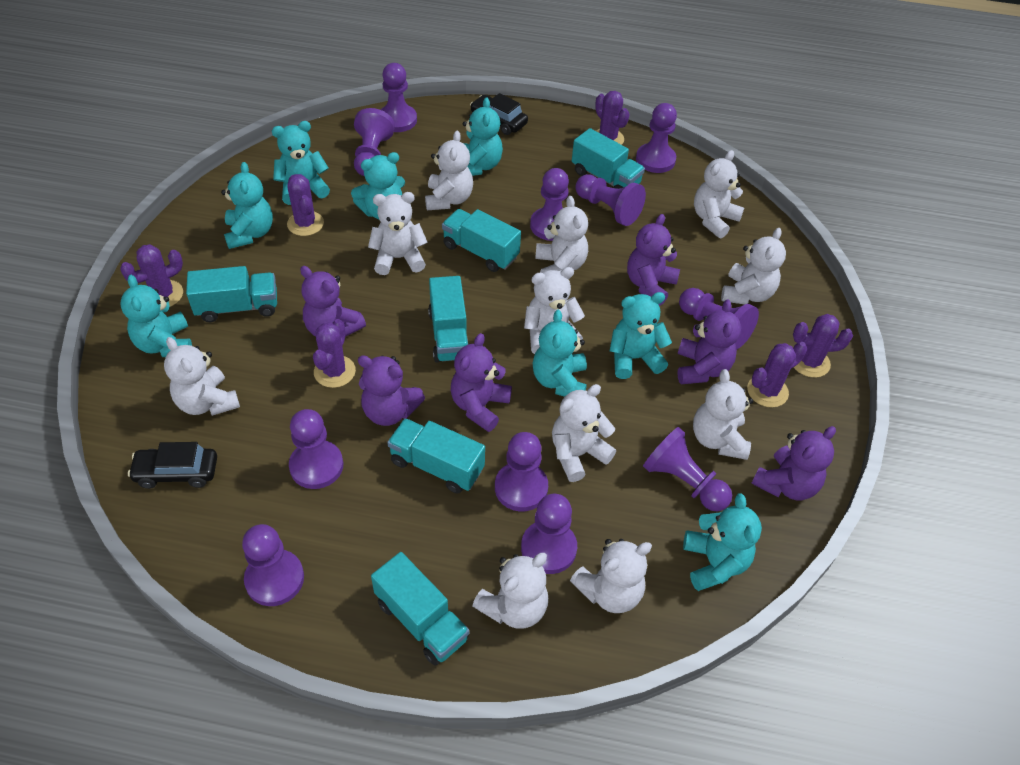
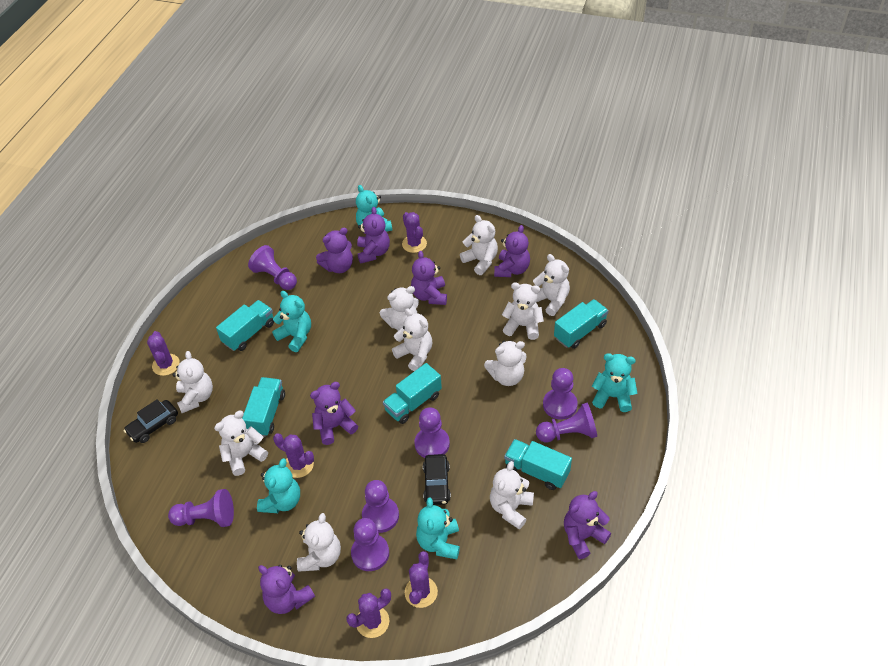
purple cactus: 6 -> 5
purple pawn: 11 -> 7
purple teddy bear: 6 -> 7
turquoise teddy bear: 8 -> 5
turquoise truck: 6 -> 5
white teddy bear: 11 -> 10

